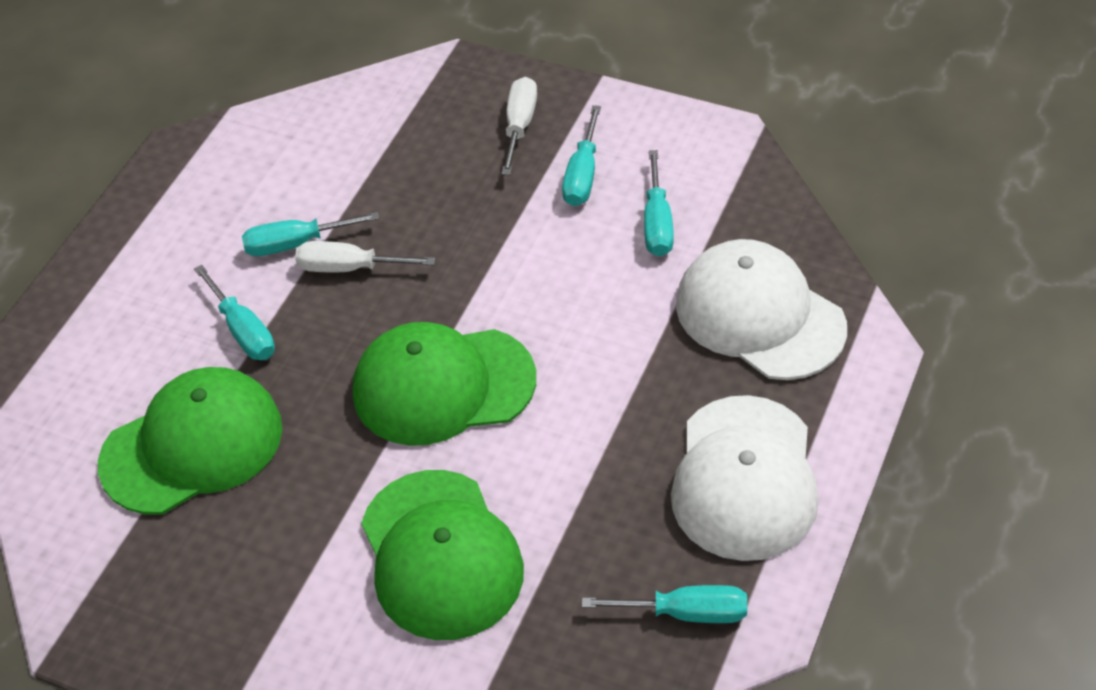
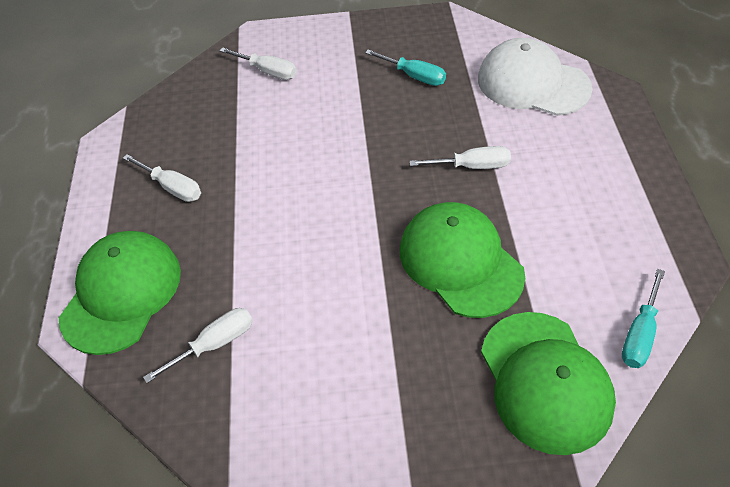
turquoise screwdriver: 5 -> 2
white cap: 2 -> 1
white screwdriver: 2 -> 4

